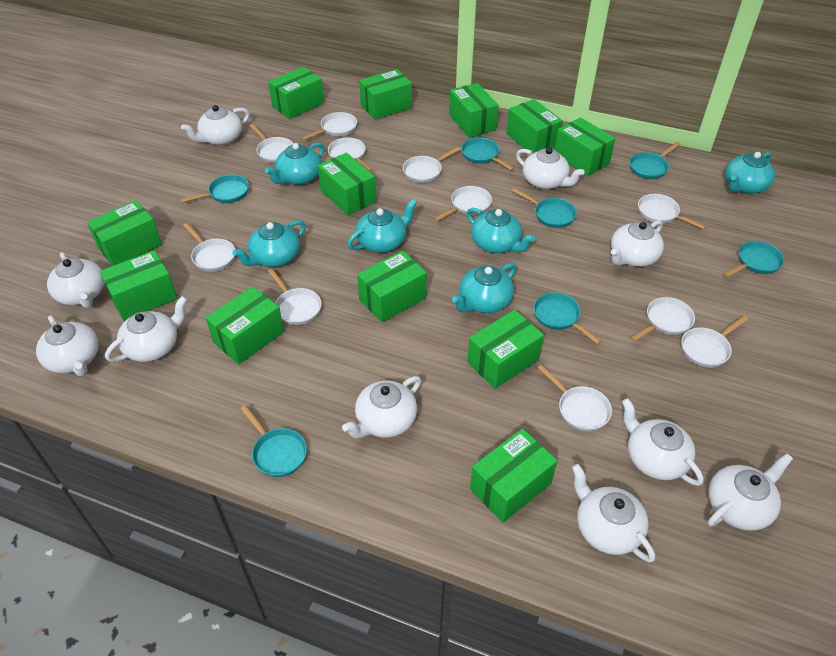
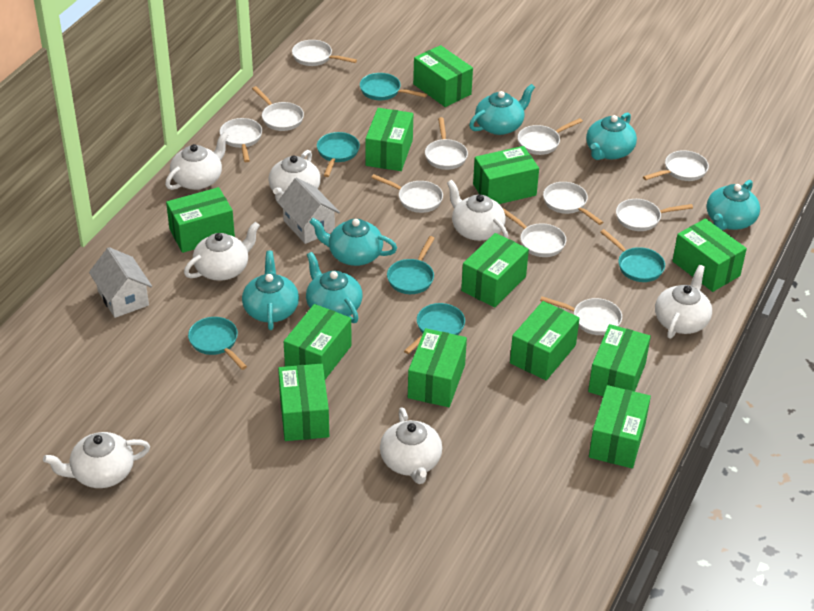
turquoise pan: 7 -> 6
white house: 0 -> 2
white teapot: 10 -> 7

